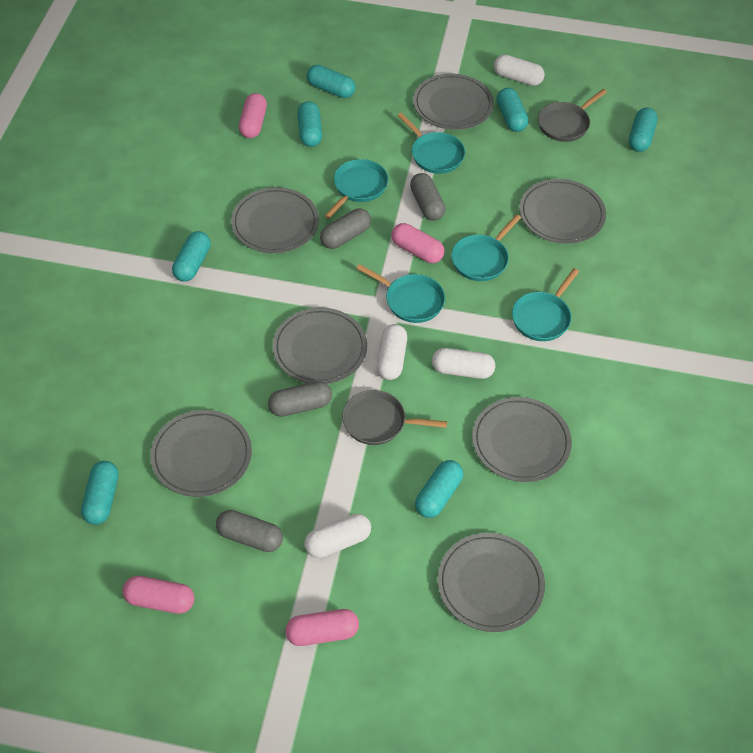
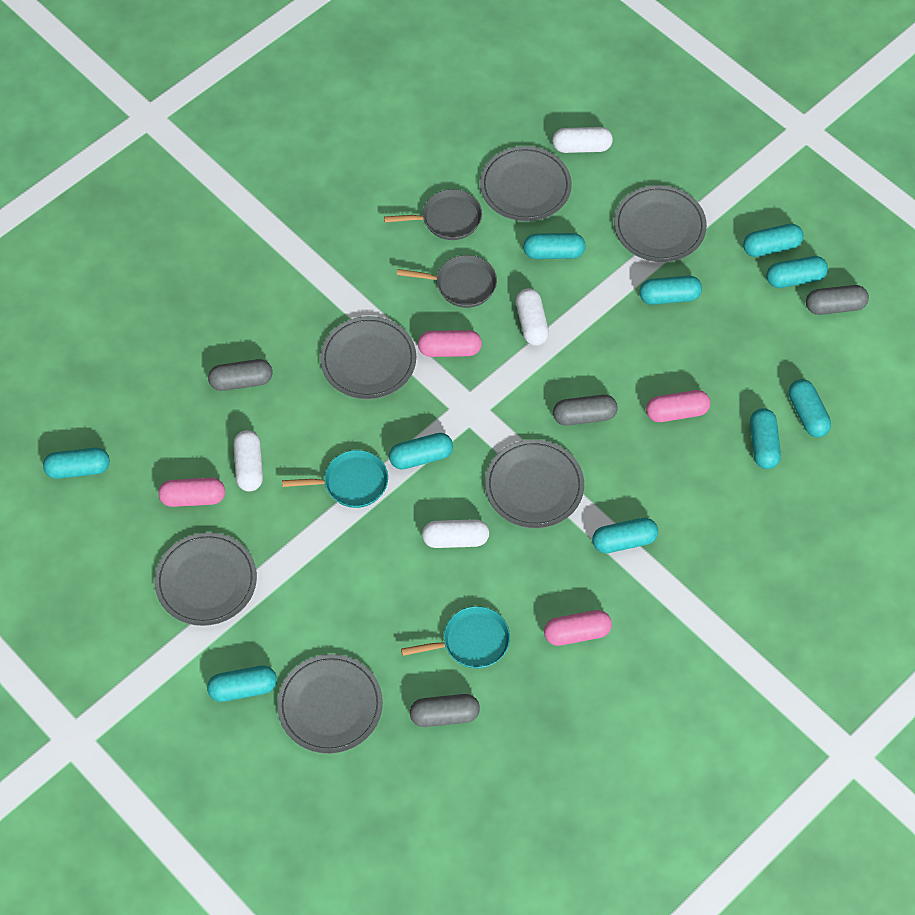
grey plate: 7 -> 6
turquoise capsule: 7 -> 10
turquoise pan: 5 -> 2

